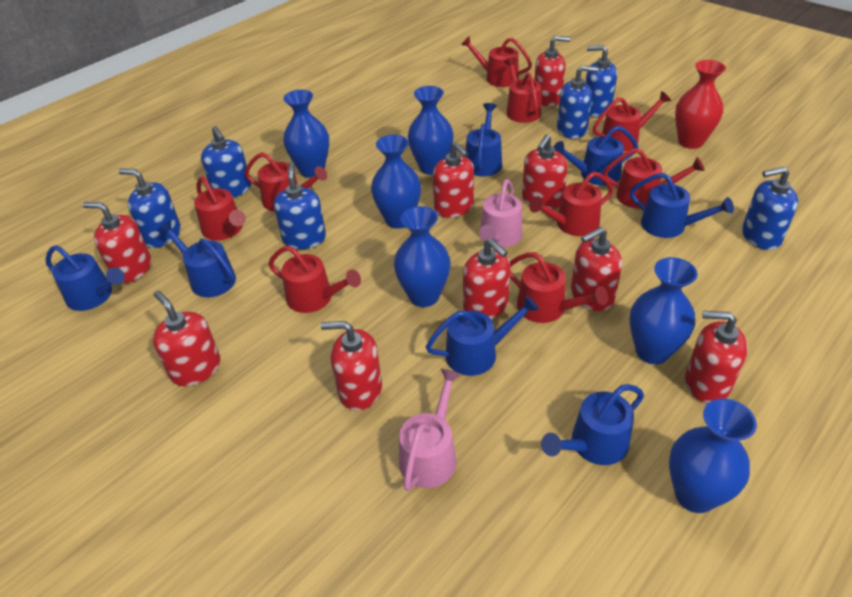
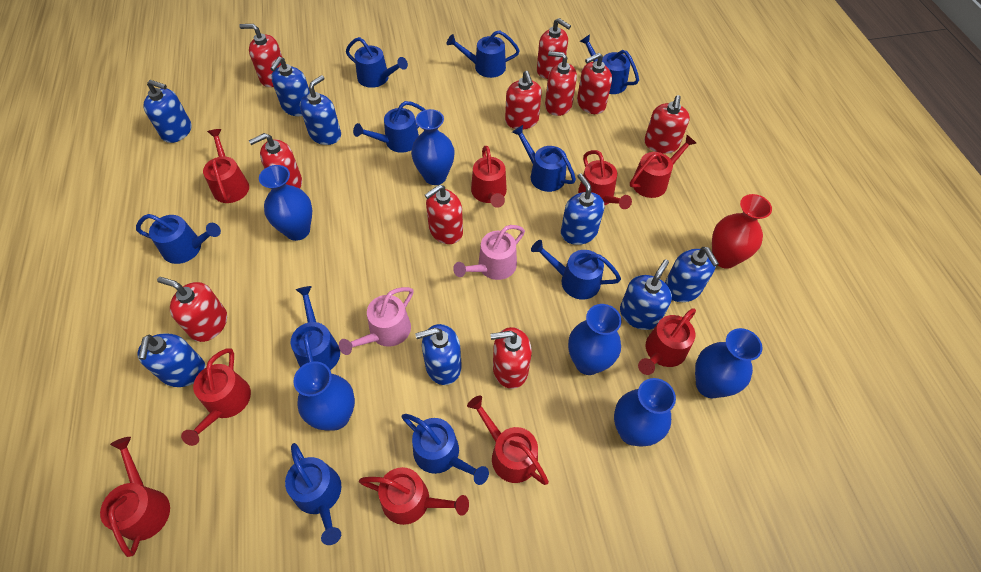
blue soap dispenser: 6 -> 8
blue watering can: 7 -> 10
red soap dispenser: 9 -> 10

